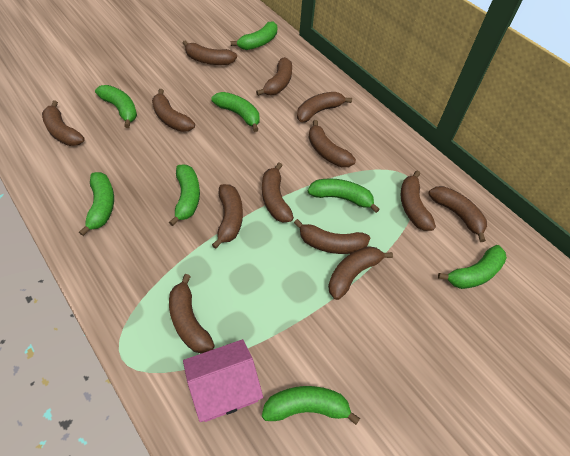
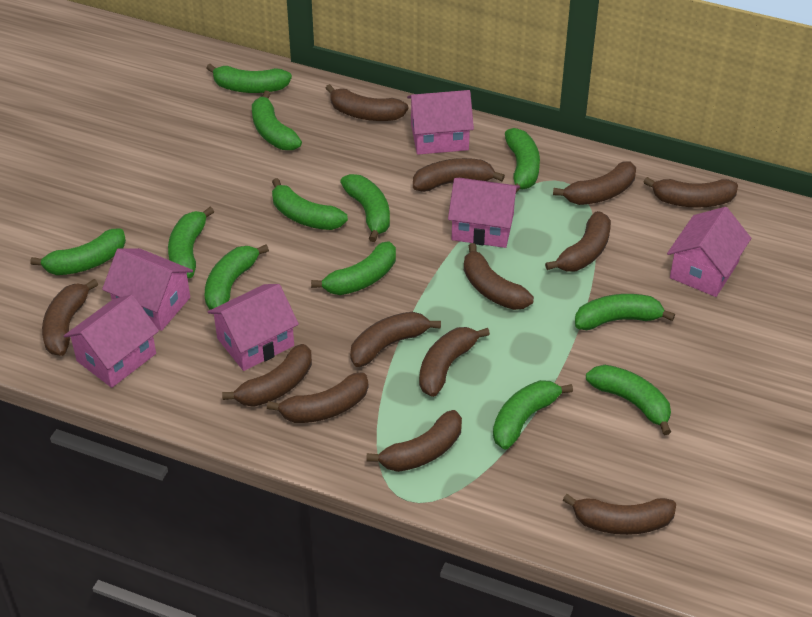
green banana: 8 -> 12
pink house: 1 -> 6

